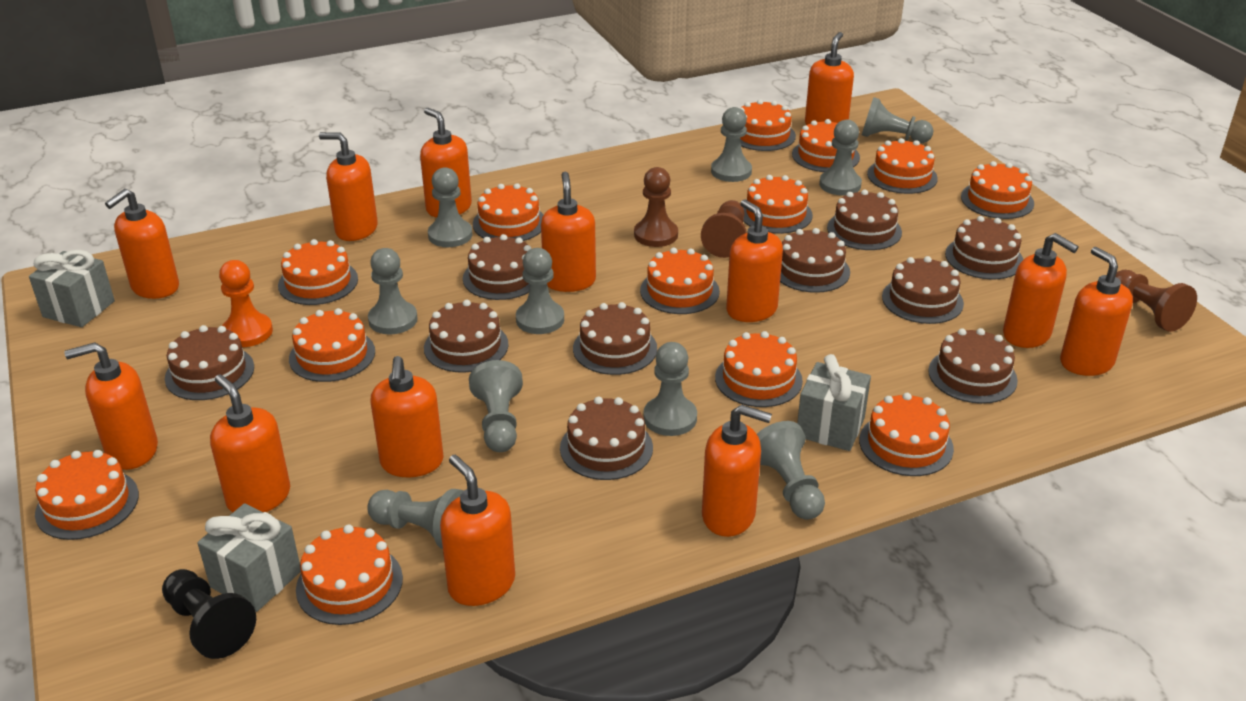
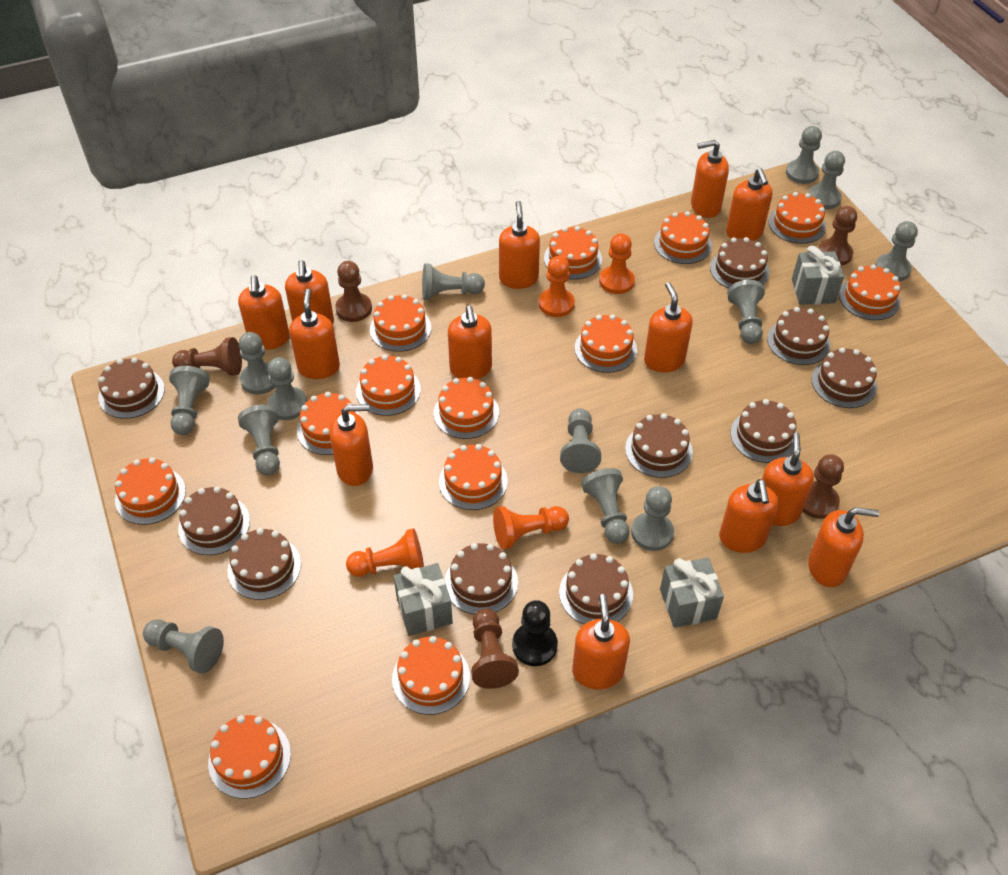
brown pawn: 3 -> 5
grey pawn: 10 -> 13
orange pawn: 1 -> 4

